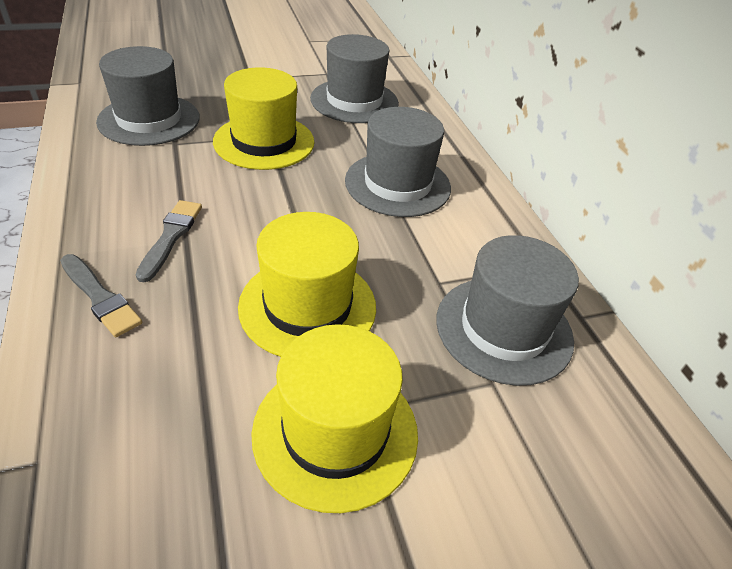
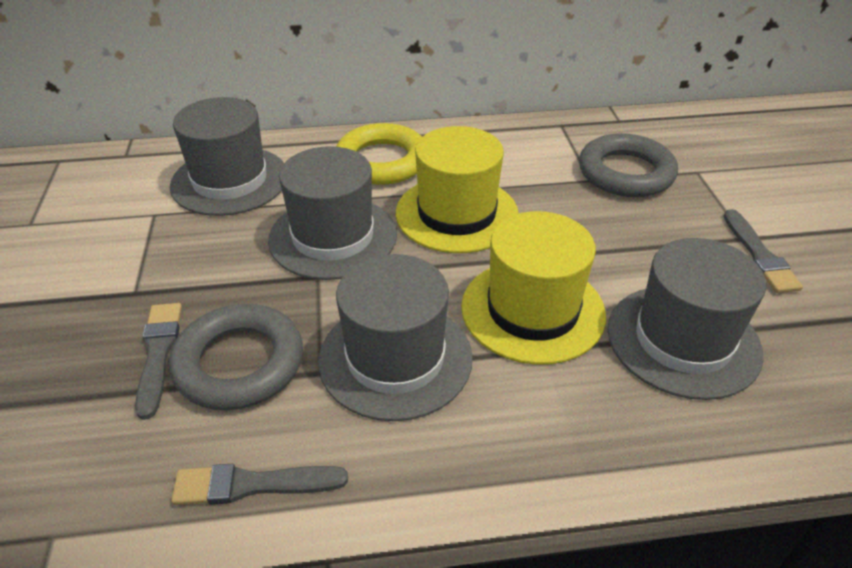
grey brush: 2 -> 3
grey ring: 0 -> 2
yellow hat: 3 -> 2
yellow ring: 0 -> 1

